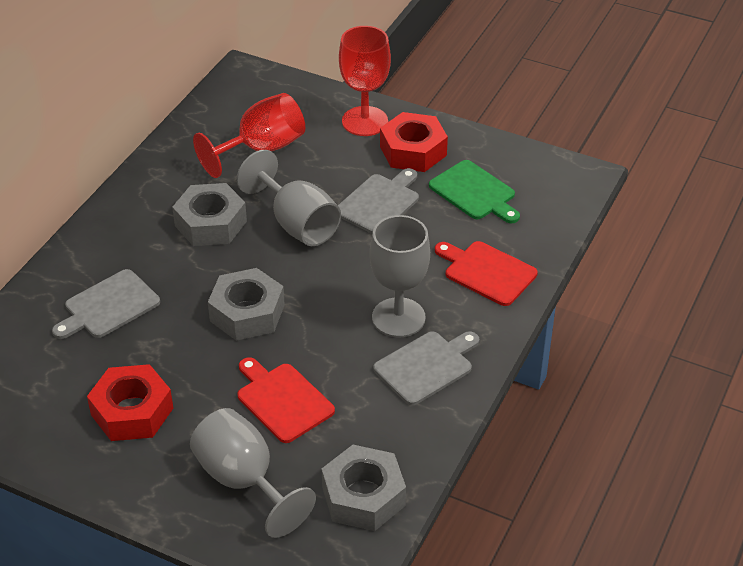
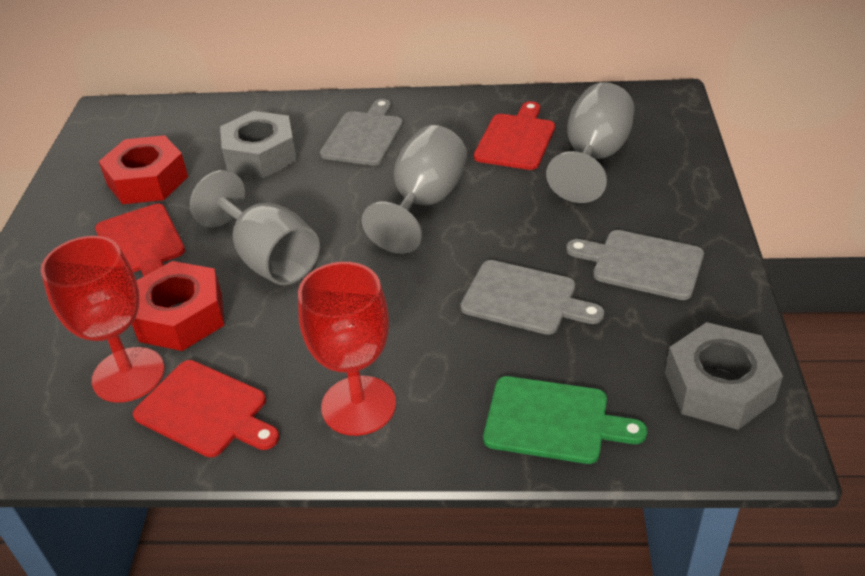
grey nut: 3 -> 2
red cutting board: 2 -> 3

